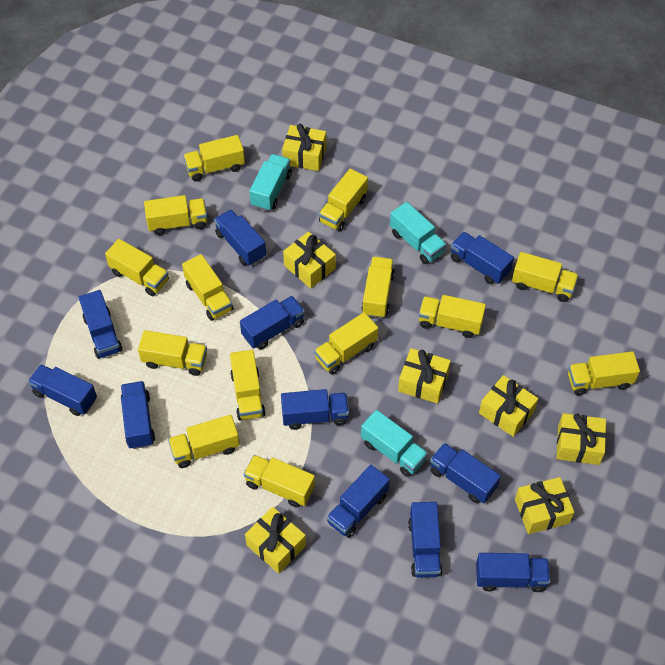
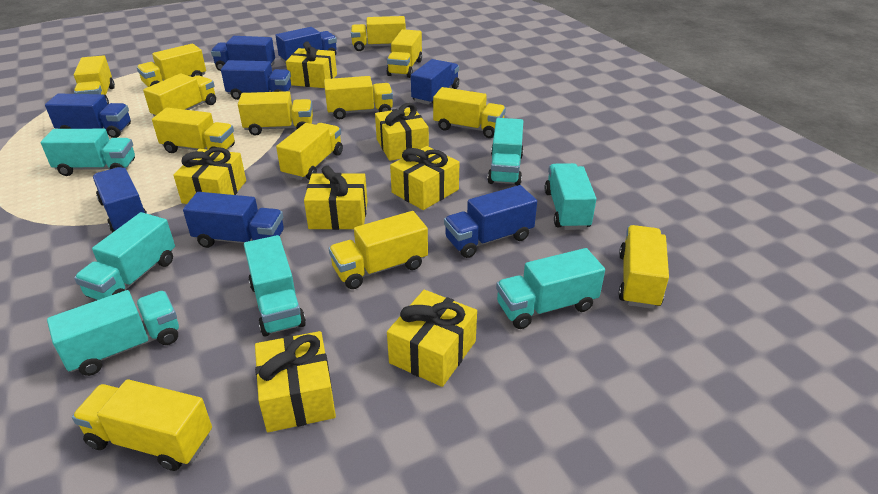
blue truck: 11 -> 8
turquoise truck: 3 -> 7
yellow truck: 14 -> 13

